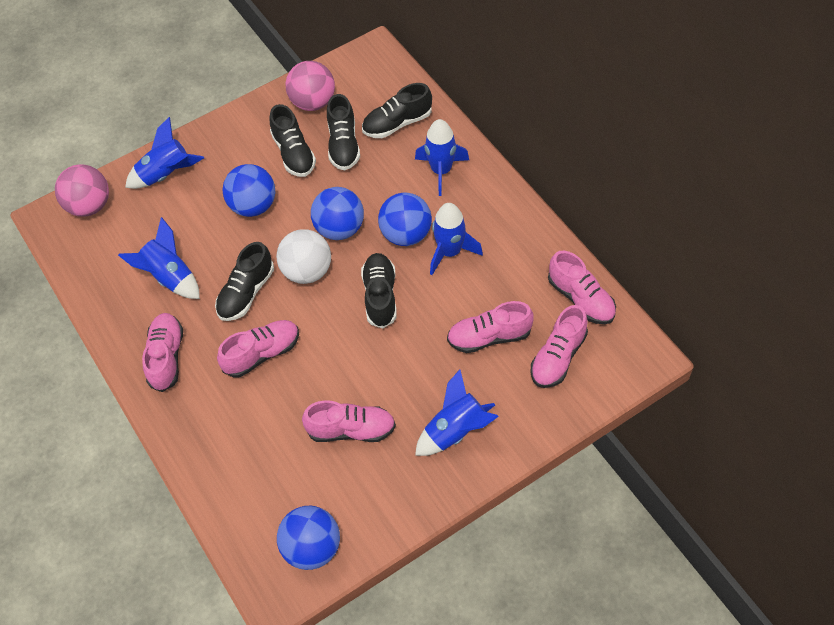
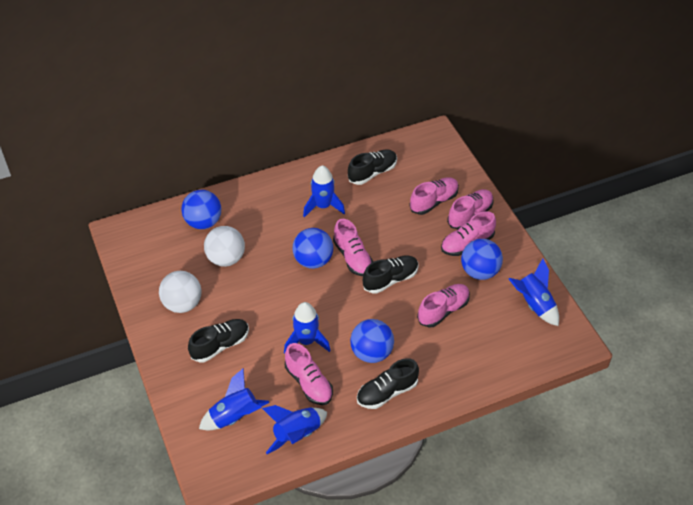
black shoe: 5 -> 4
pink ball: 2 -> 0
white ball: 1 -> 2

